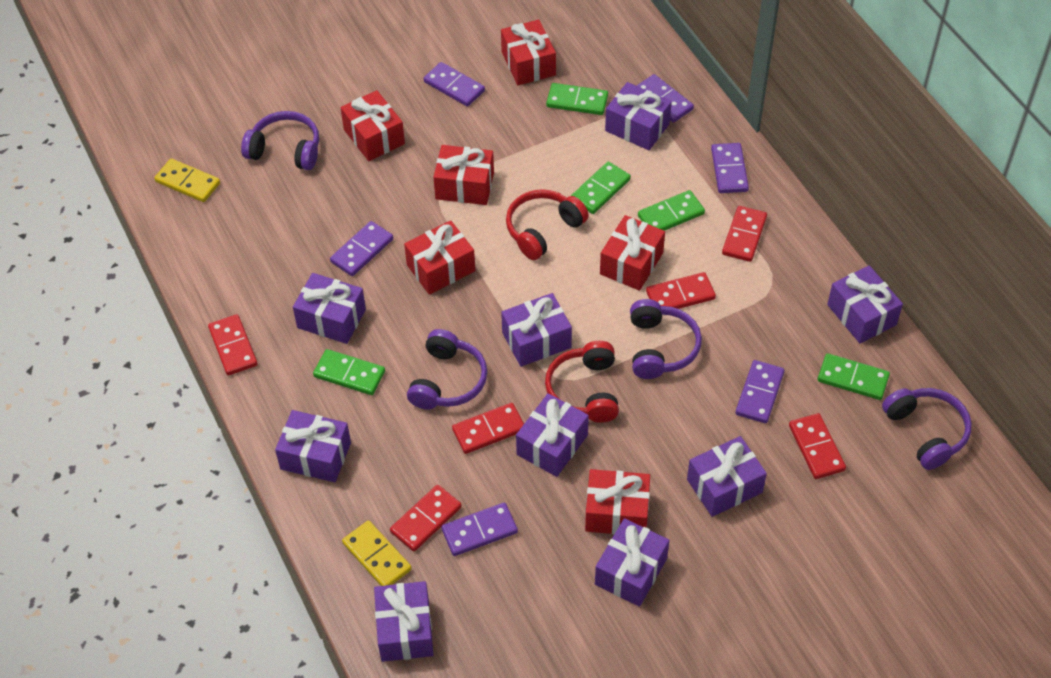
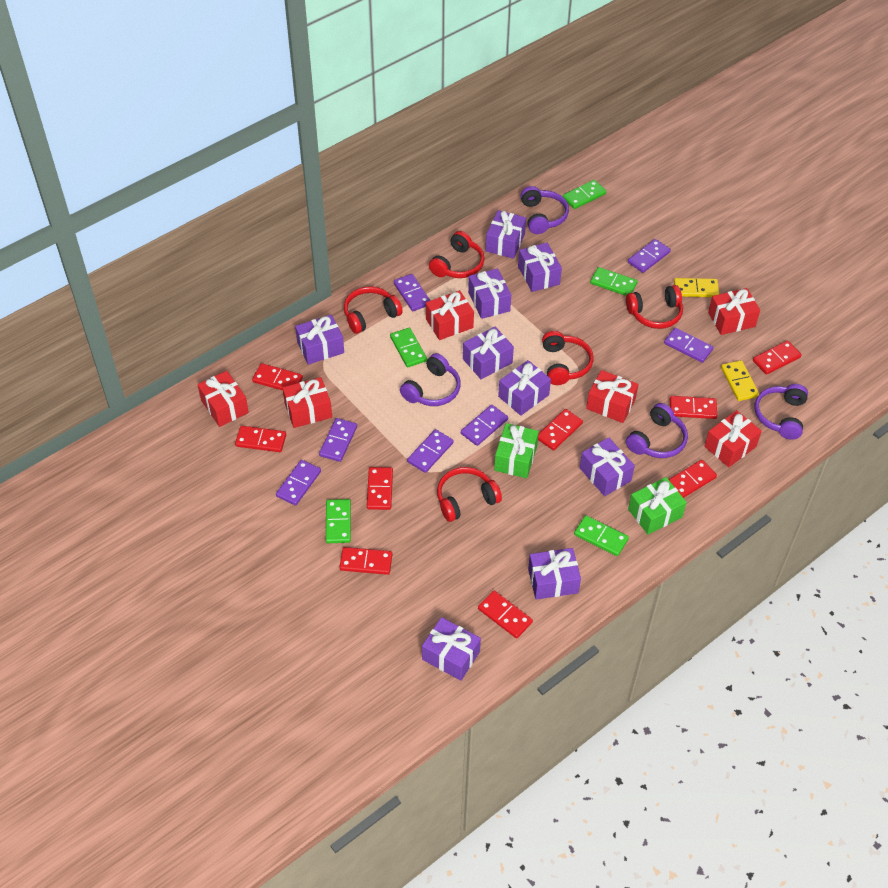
green gift: 0 -> 2
purple domino: 6 -> 7
red domino: 6 -> 9
red headphones: 2 -> 5

